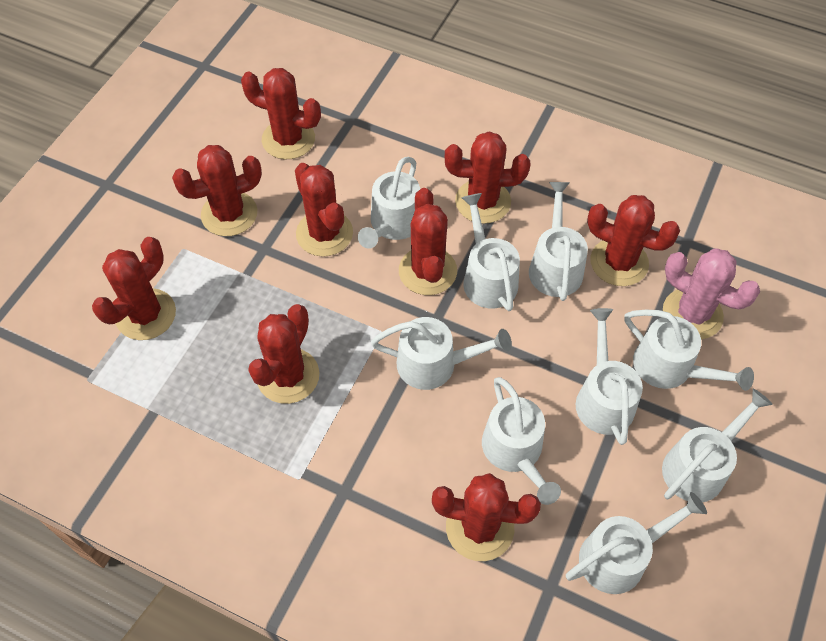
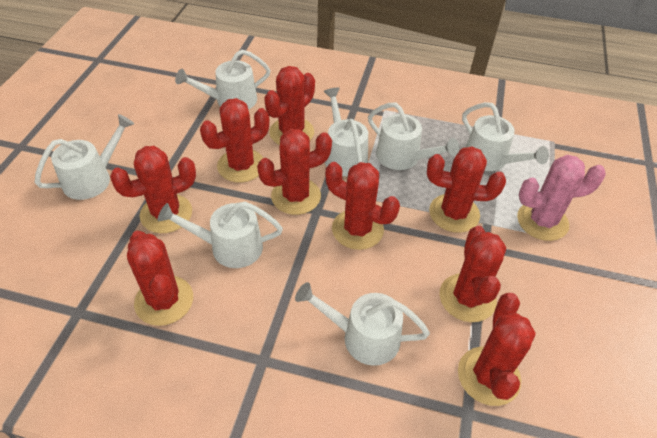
white watering can: 9 -> 7

